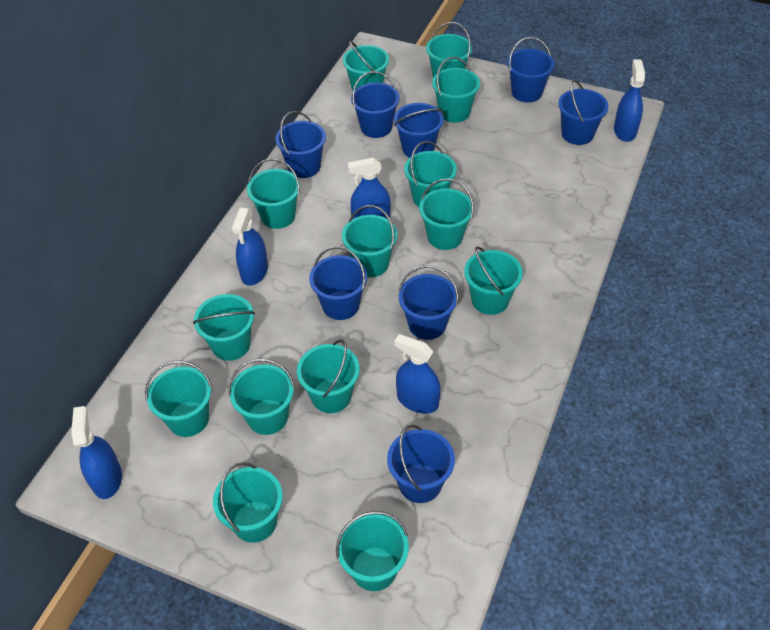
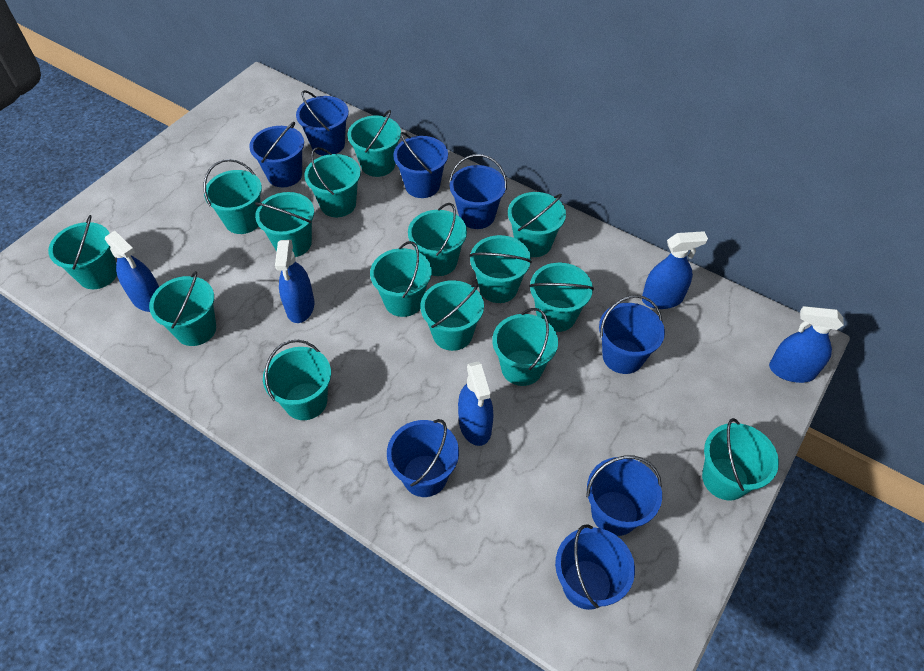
turquoise bucket: 14 -> 15

